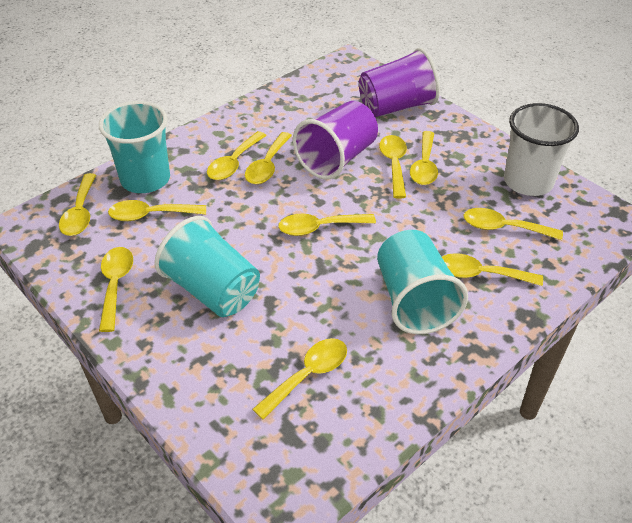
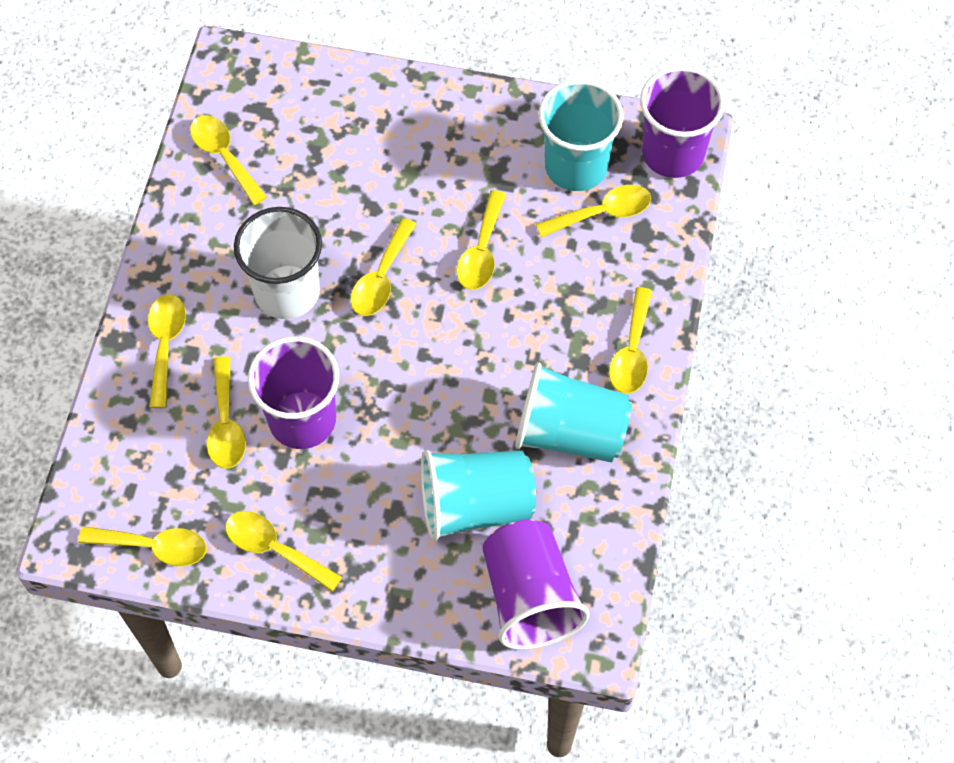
purple cup: 2 -> 3
yellow spoon: 11 -> 9

